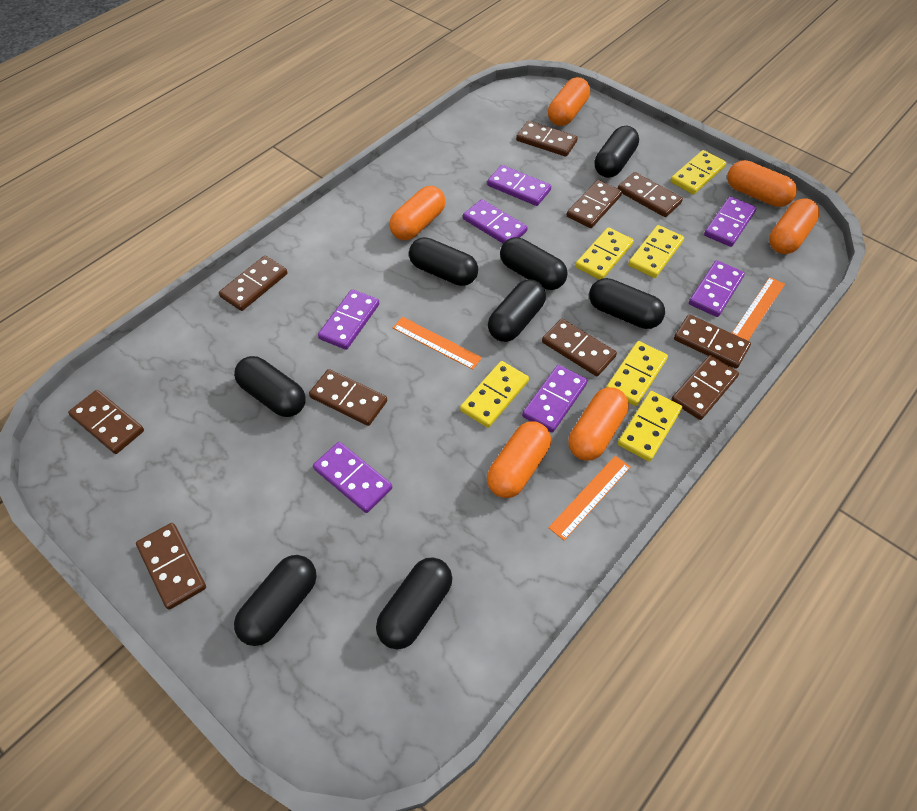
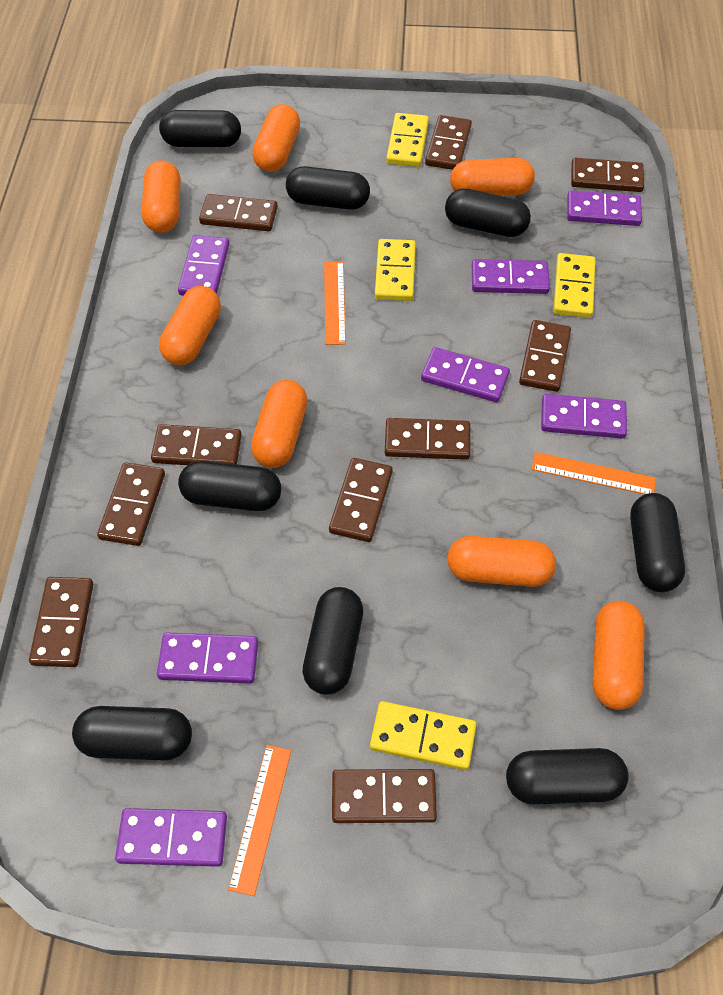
orange capsule: 6 -> 7
yellow domino: 6 -> 4

